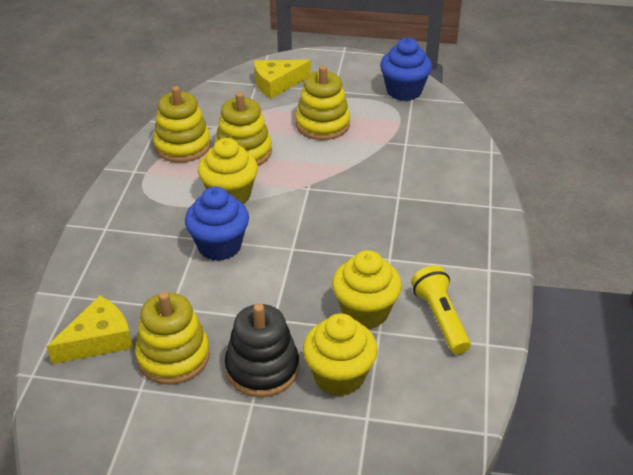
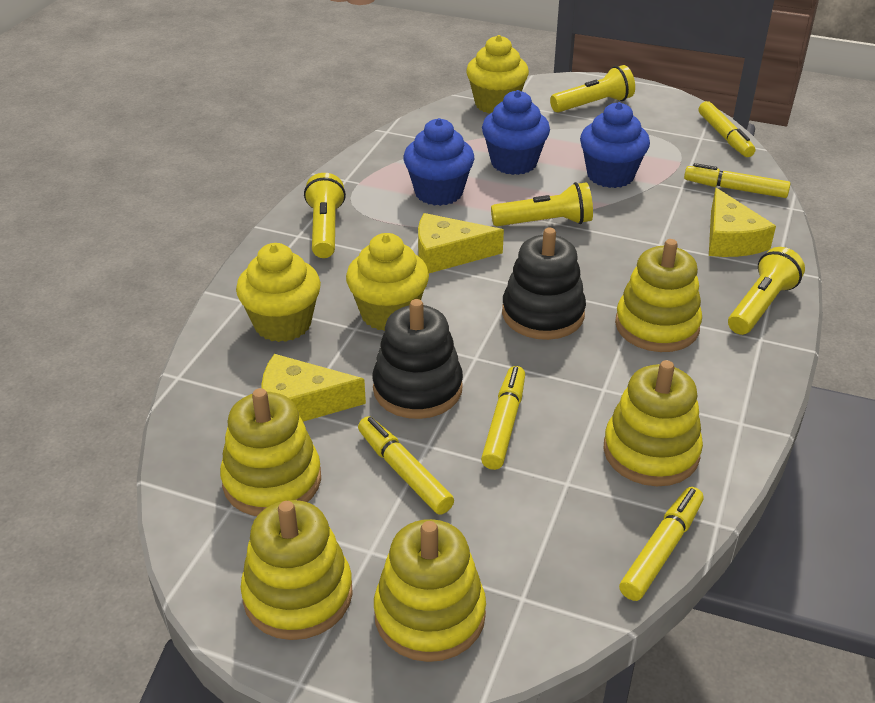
black stacking toy: 1 -> 2
blue cupcake: 2 -> 3
yellow cheese: 2 -> 3
yellow flashlight: 1 -> 4
yellow marker: 0 -> 5
yellow stacking toy: 4 -> 5

